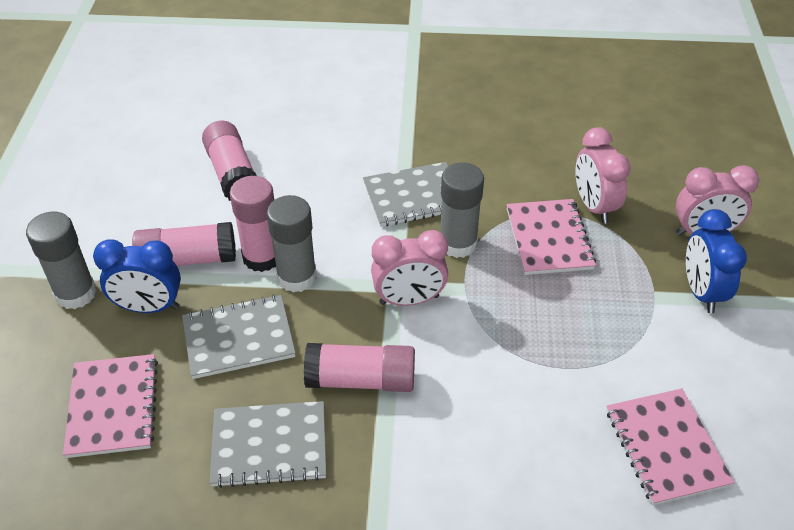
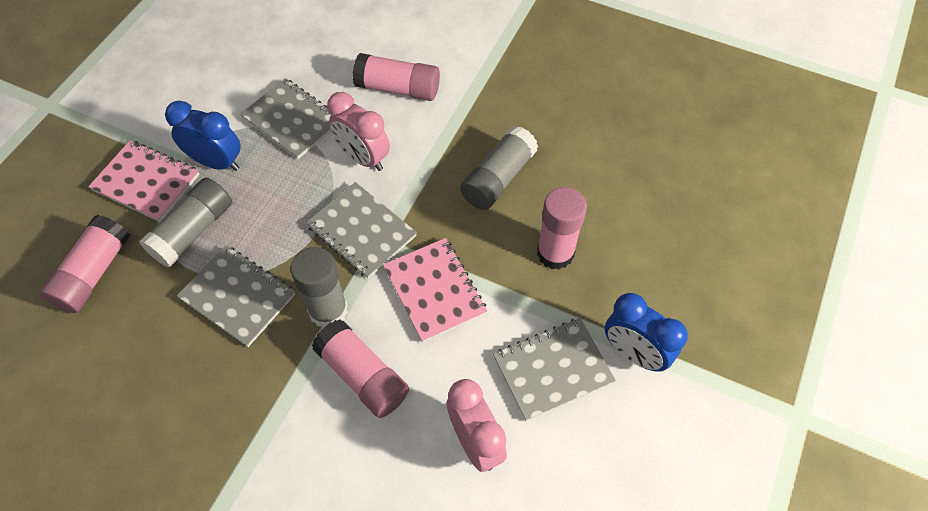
grey notebook: 3 -> 4
pink clock: 3 -> 2
pink notebook: 3 -> 2

